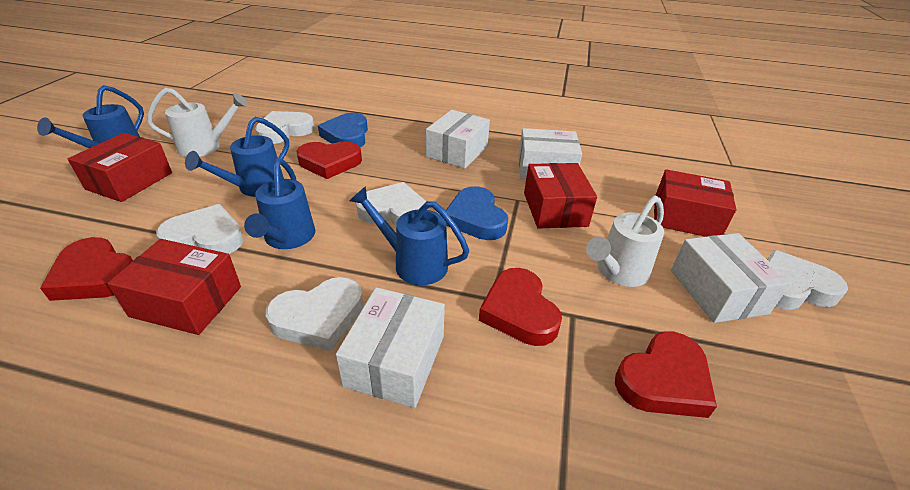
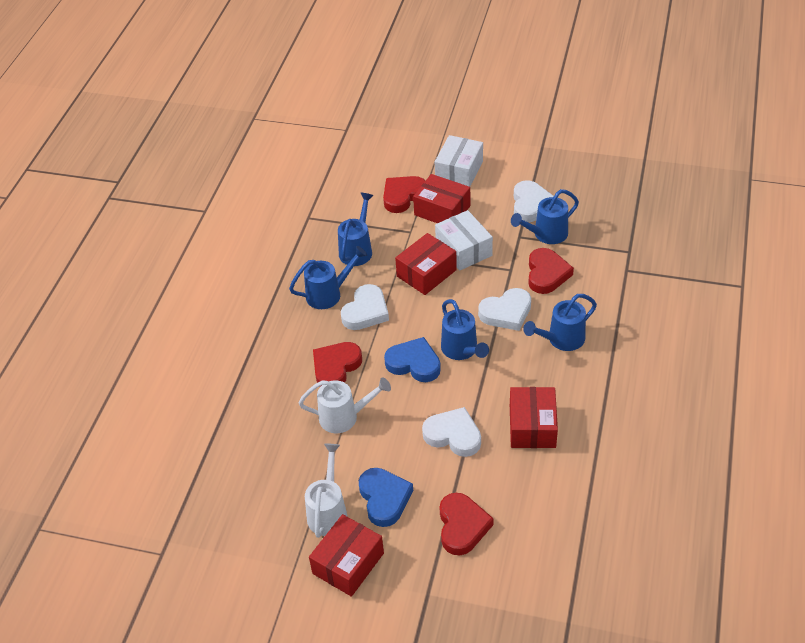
blue watering can: 4 -> 5
white box: 4 -> 2
white heart: 5 -> 4

